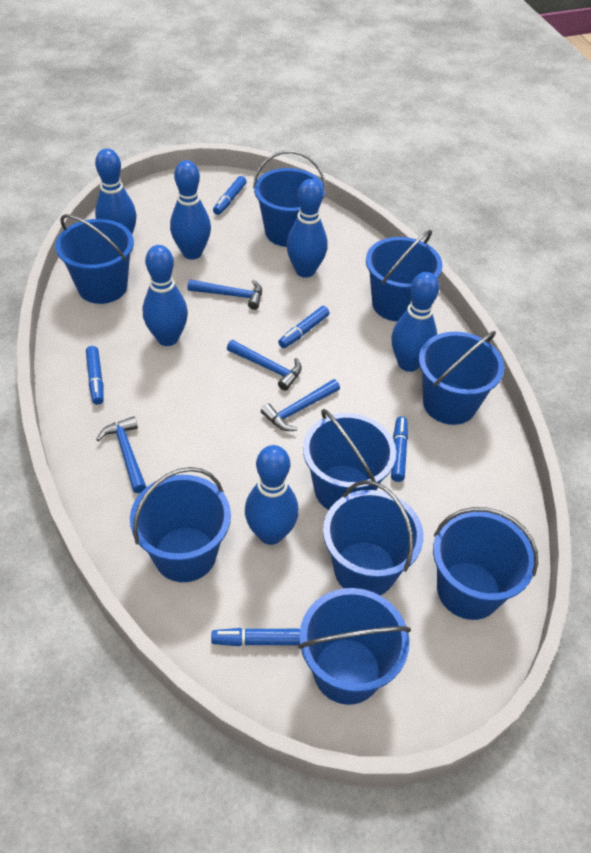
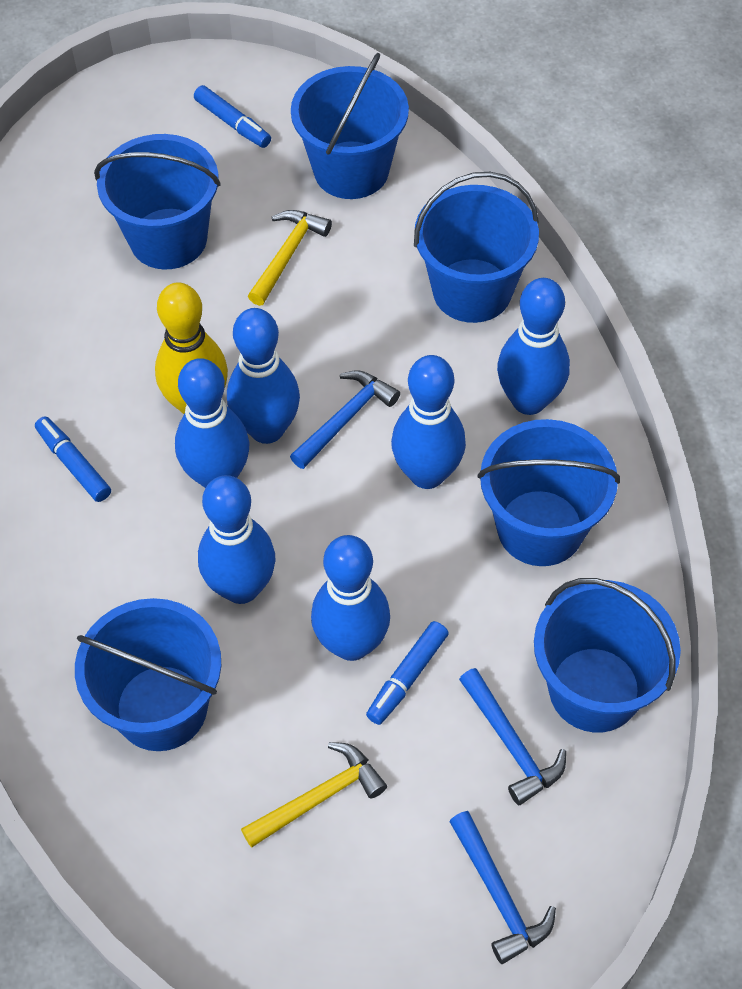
blue bucket: 9 -> 6
blue hammer: 4 -> 3
blue marker: 5 -> 3
yellow bowling pin: 0 -> 1
yellow hammer: 0 -> 2

